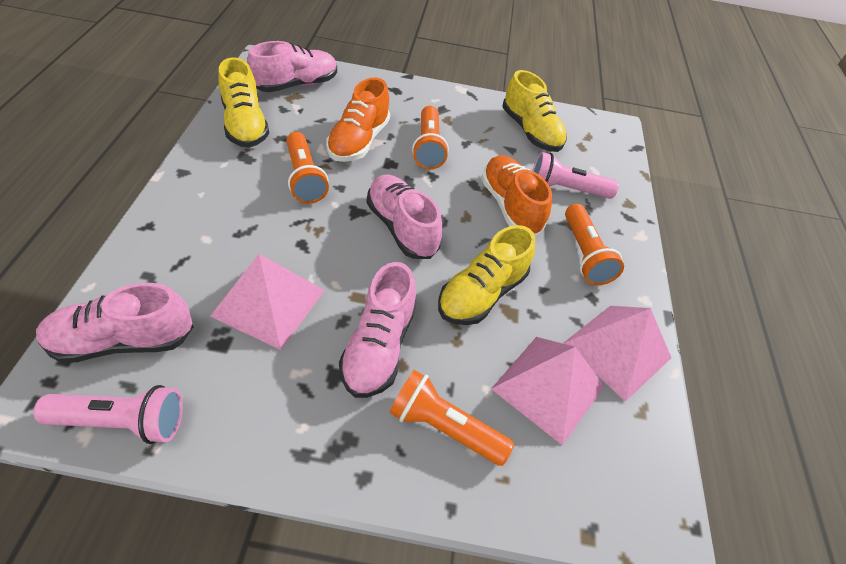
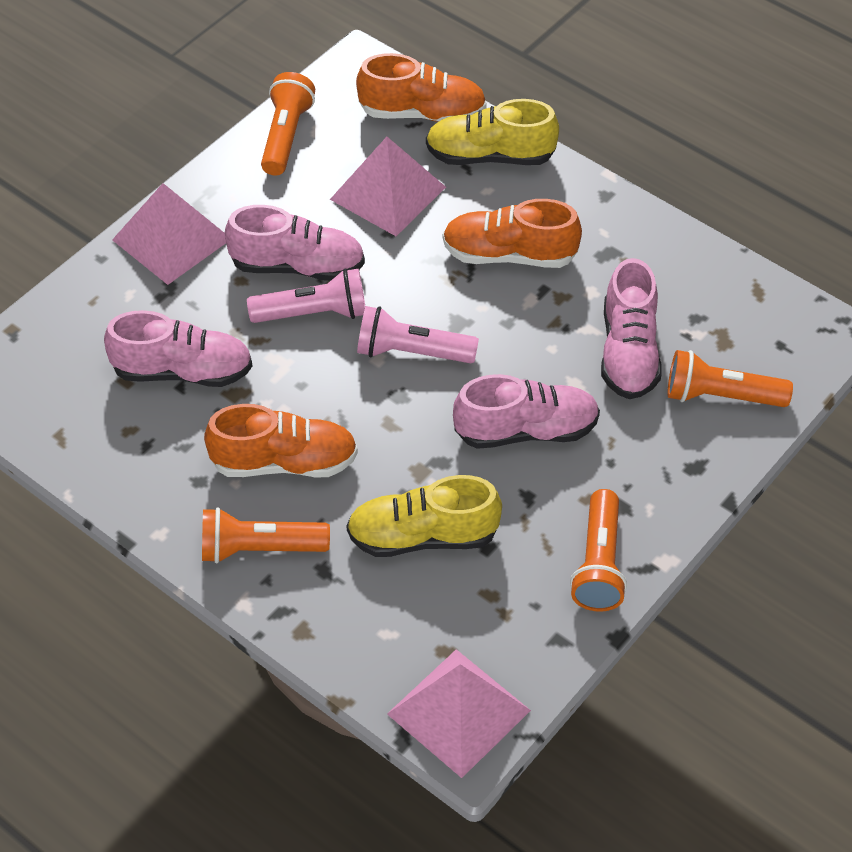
orange shoe: 2 -> 3
yellow shoe: 3 -> 2

